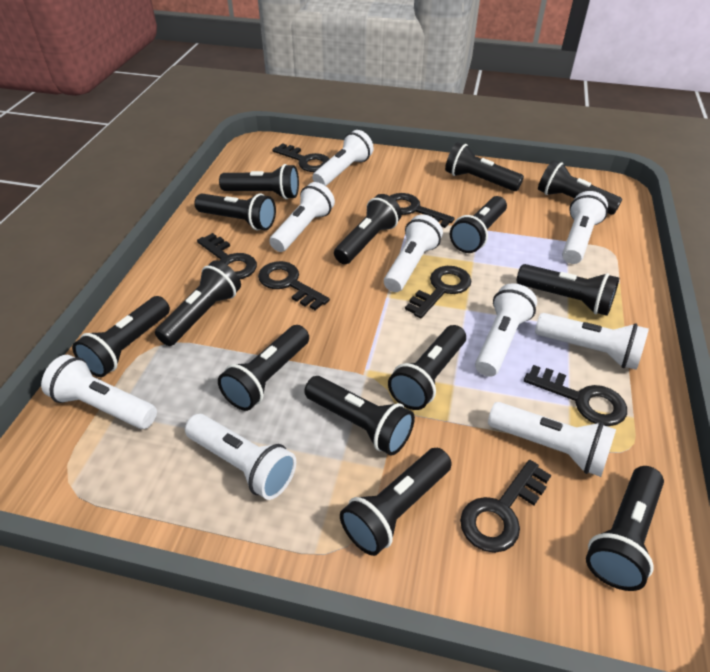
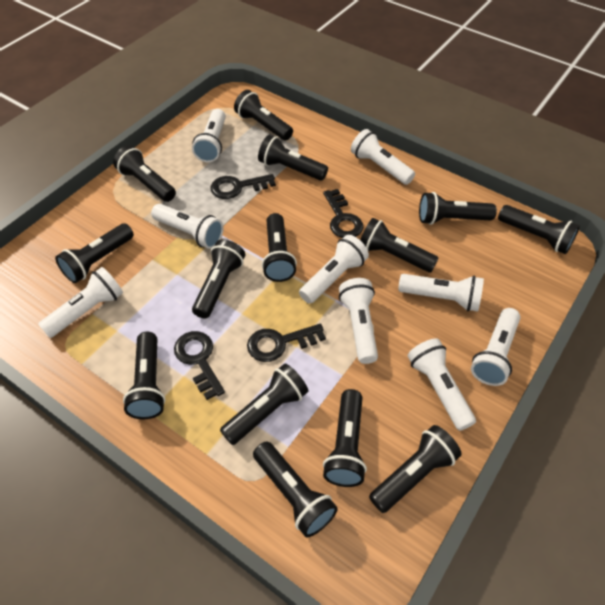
black key: 7 -> 4

